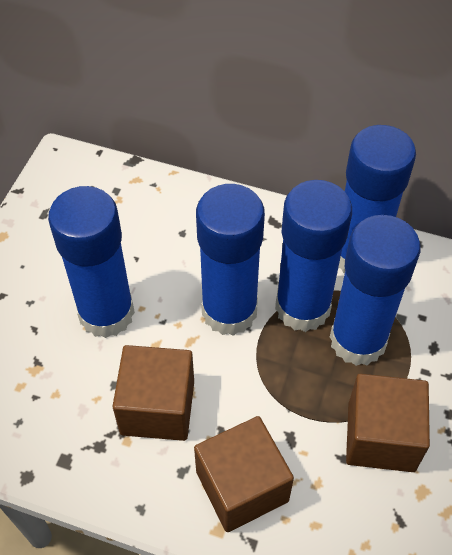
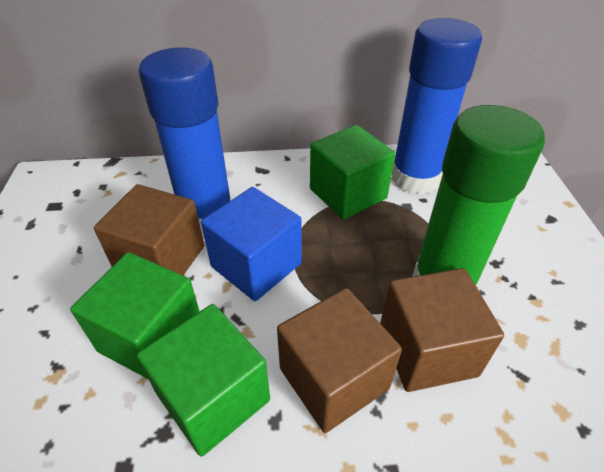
blue cube: 0 -> 1
blue glue stick: 5 -> 2
green cube: 0 -> 3
green glue stick: 0 -> 1

